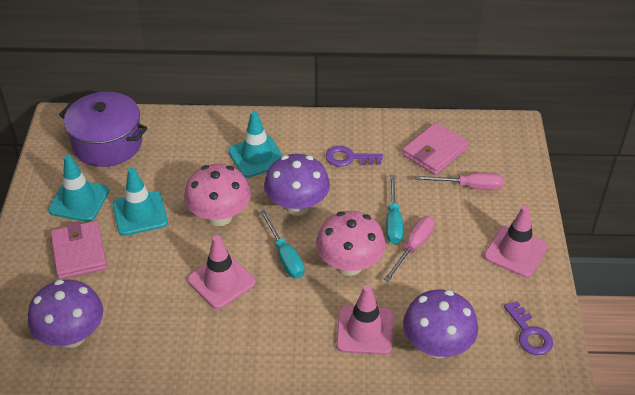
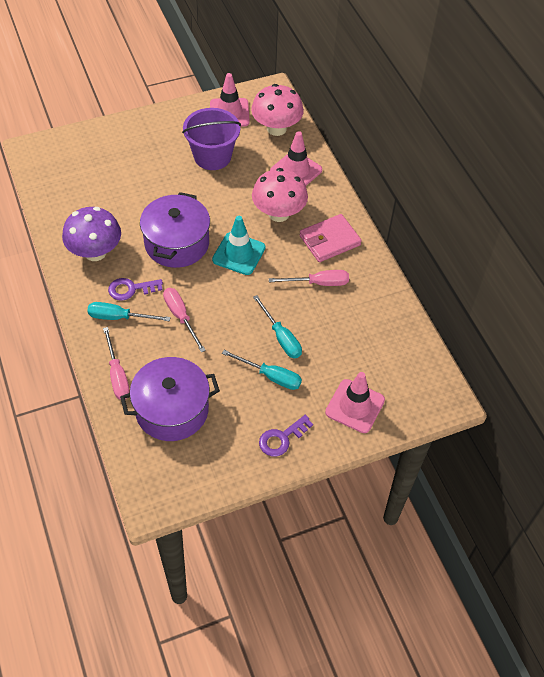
pink screwdriver: 2 -> 3
pink wallet: 2 -> 1
purple bucket: 0 -> 1
purple mushroom: 3 -> 1
purple pot: 1 -> 2
turquoise screwdriver: 2 -> 3
turquoise traffic cone: 3 -> 1

